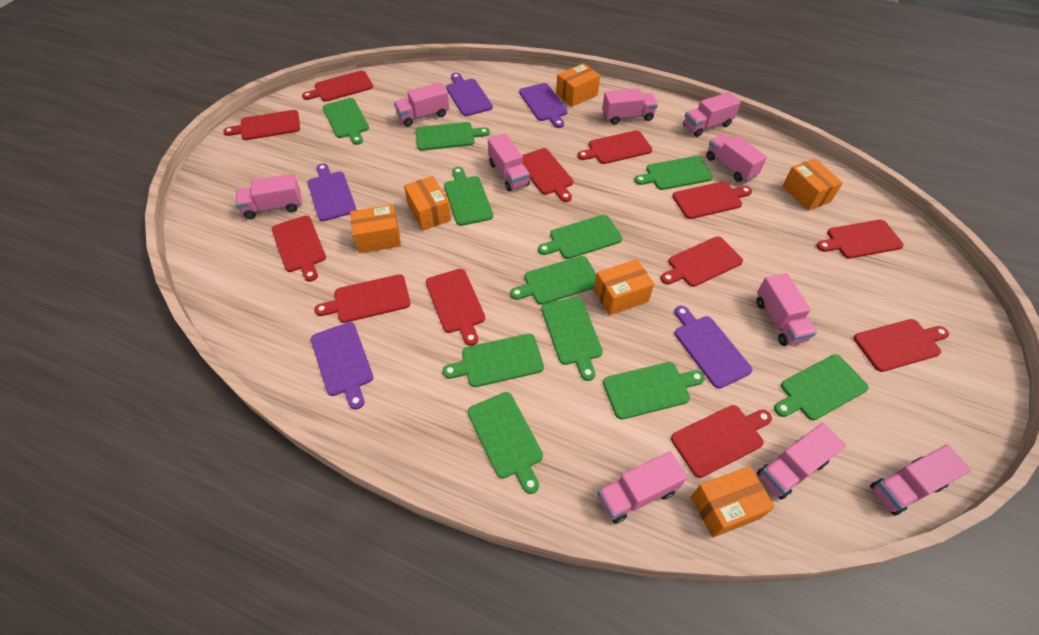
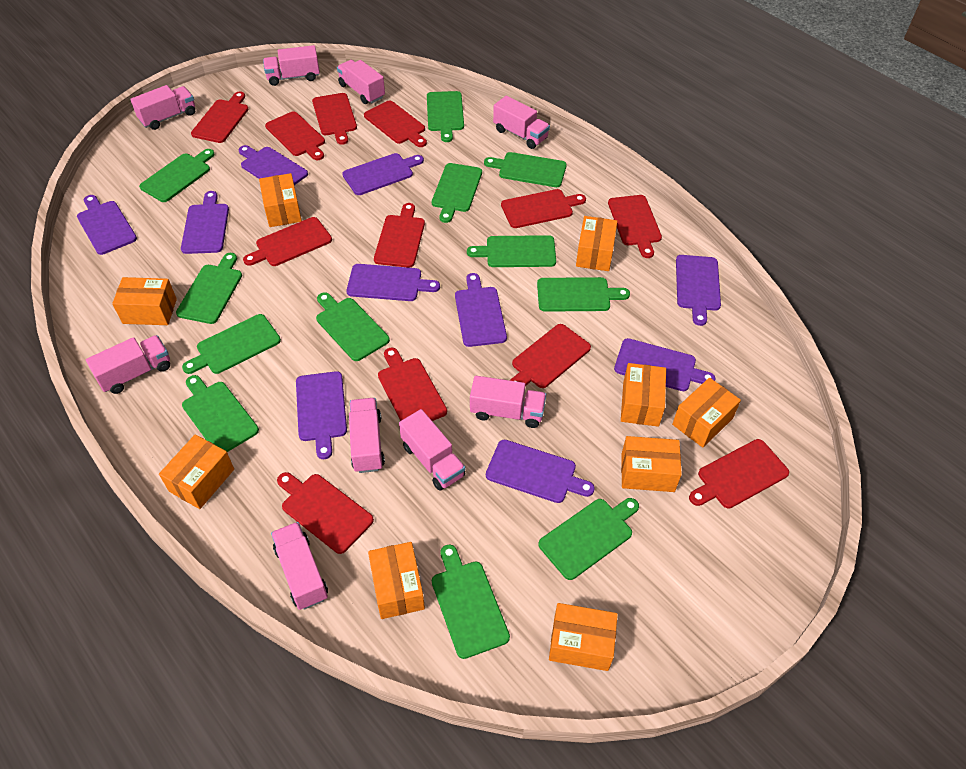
green cutting board: 11 -> 12
orange box: 6 -> 9
pink truck: 10 -> 9
purple cutting board: 5 -> 10

